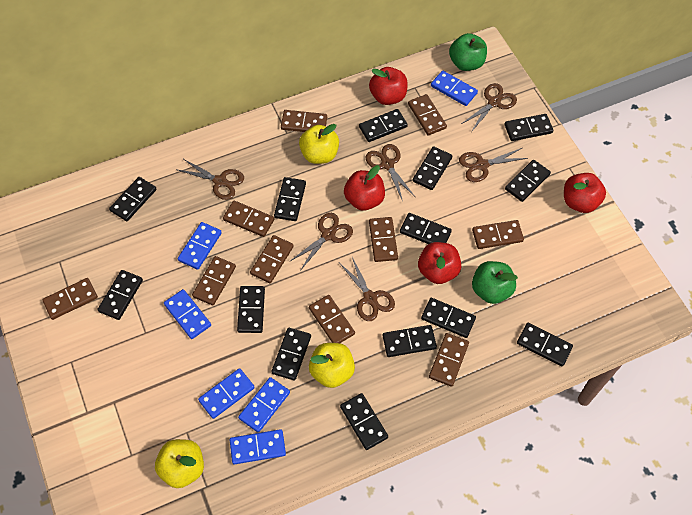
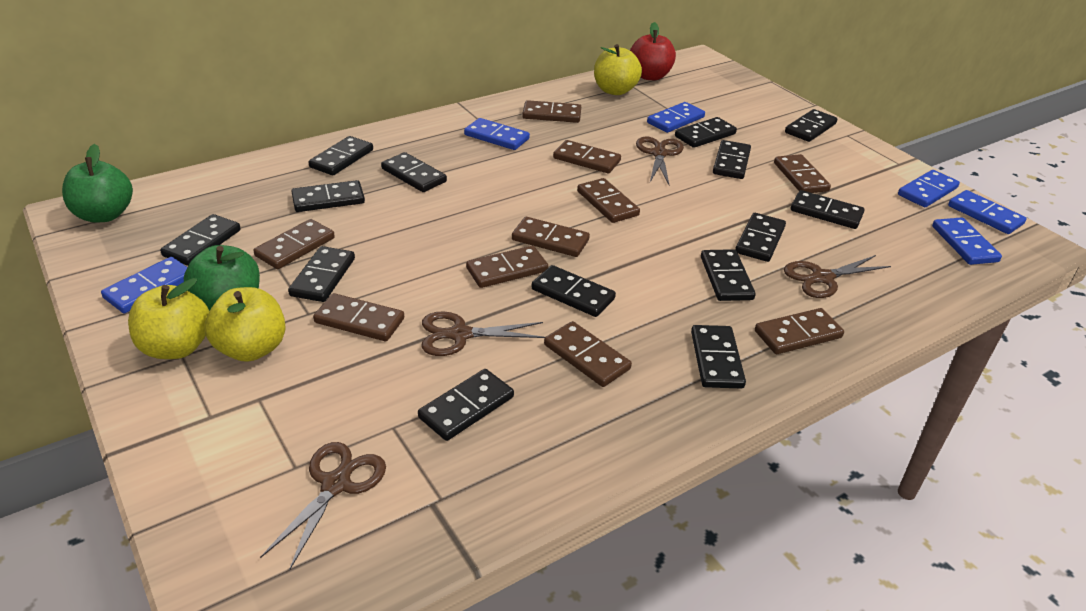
brown scissors: 6 -> 4
red apple: 4 -> 1

